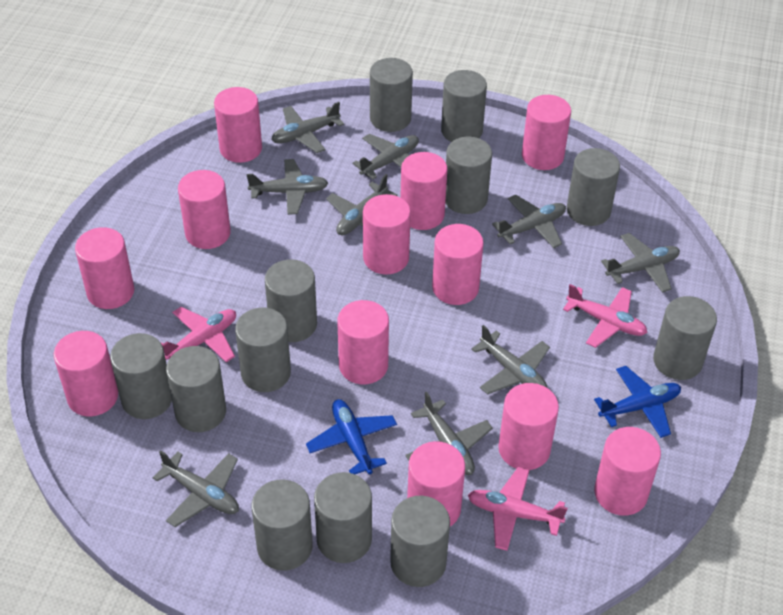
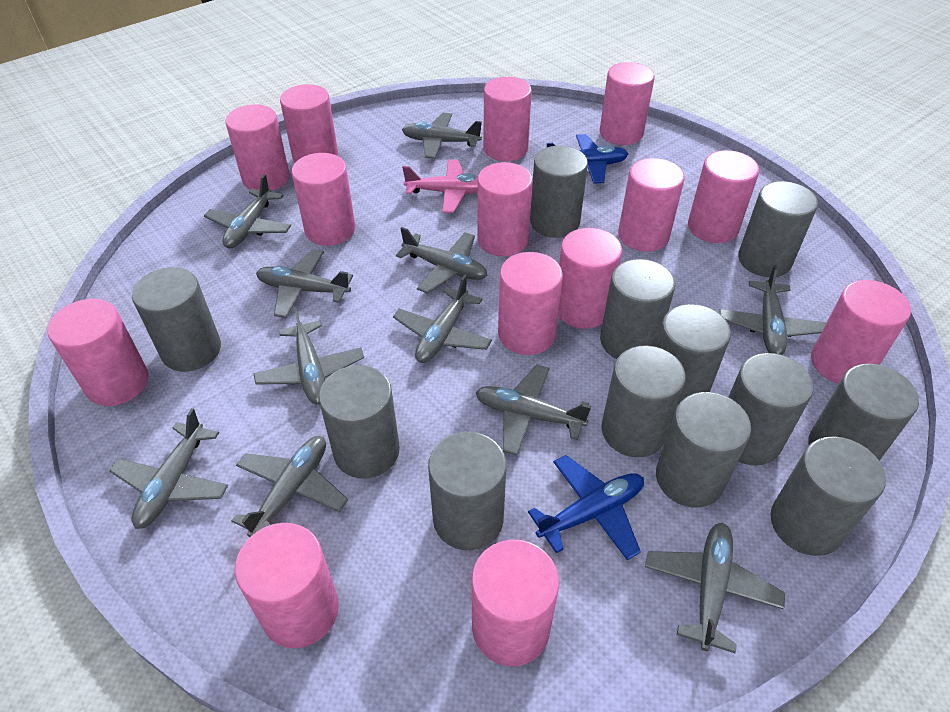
grey plane: 9 -> 11
pink cylinder: 12 -> 14
pink plane: 3 -> 1

